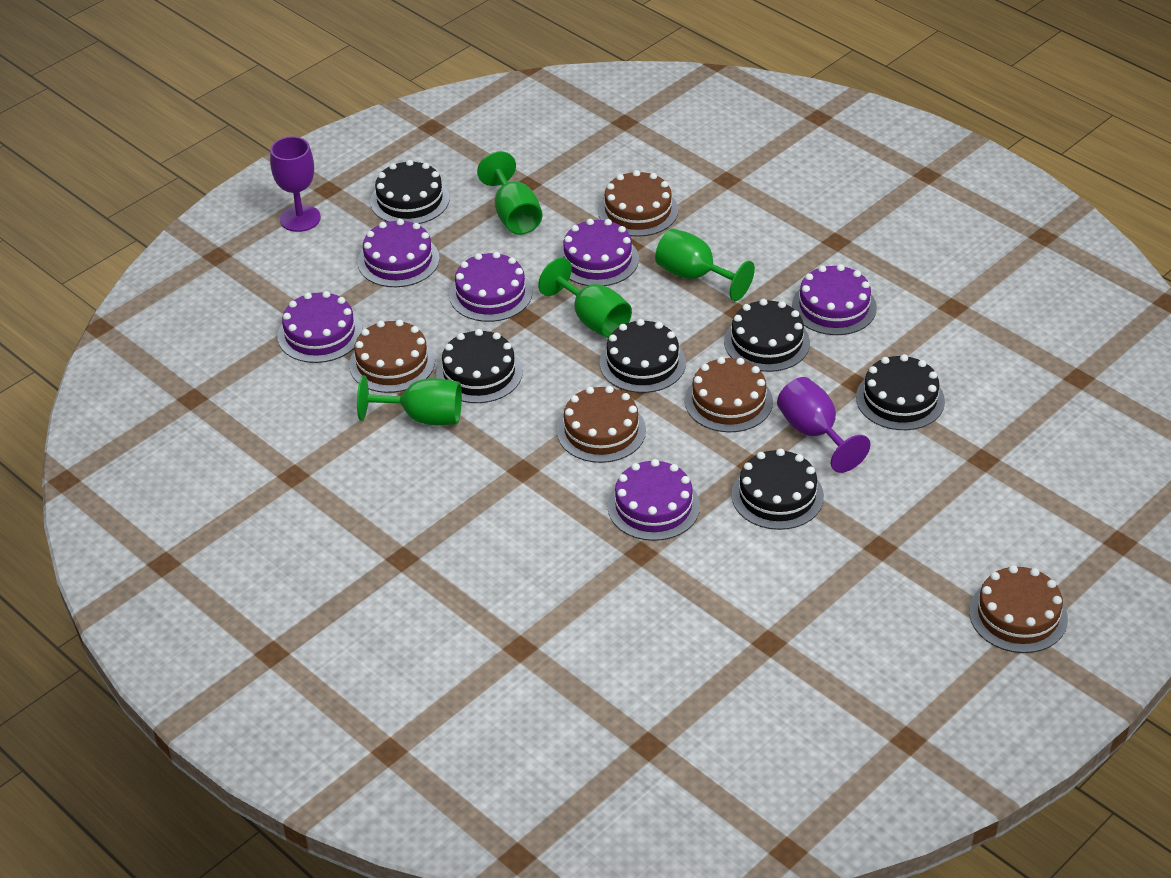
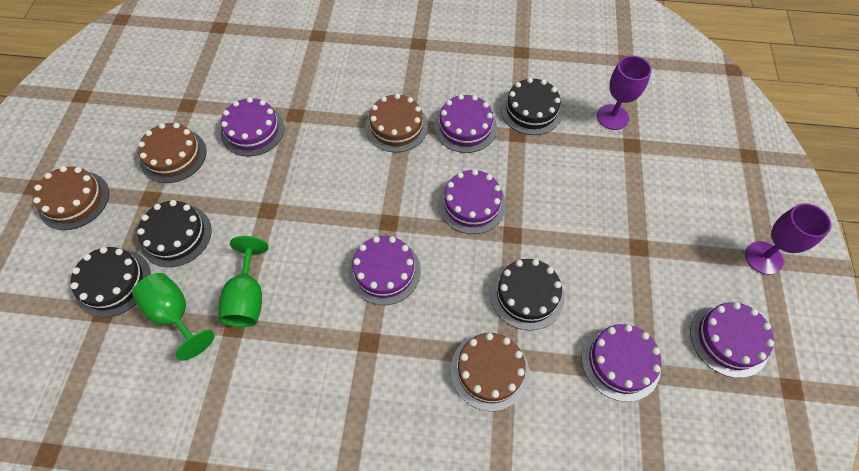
black cake: 6 -> 4
brown cake: 5 -> 4
green goblet: 4 -> 2

